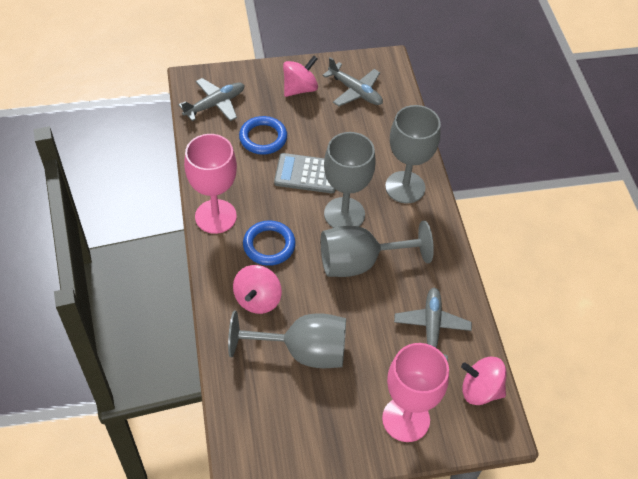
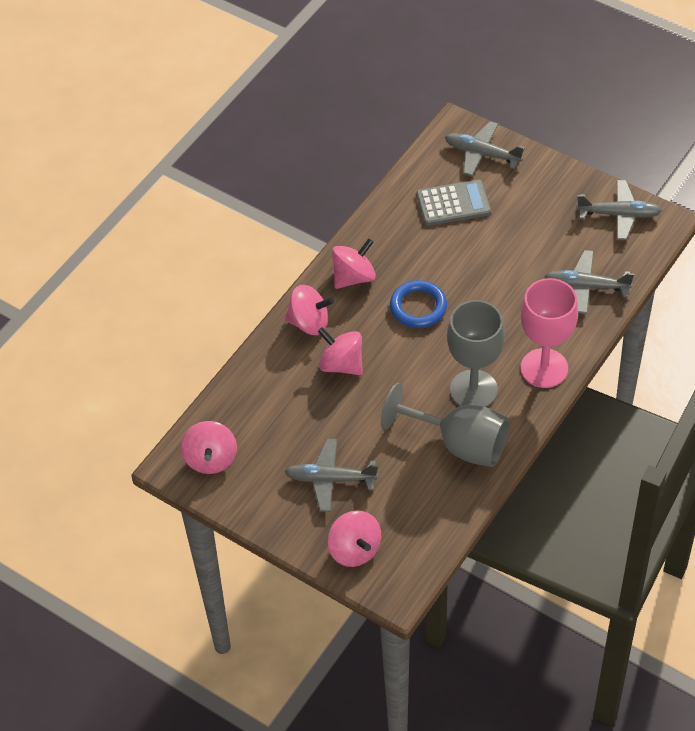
blue ring: 2 -> 1
grey goblet: 4 -> 2
grey plane: 3 -> 4
pink goblet: 2 -> 1
pink spinning top: 3 -> 5

